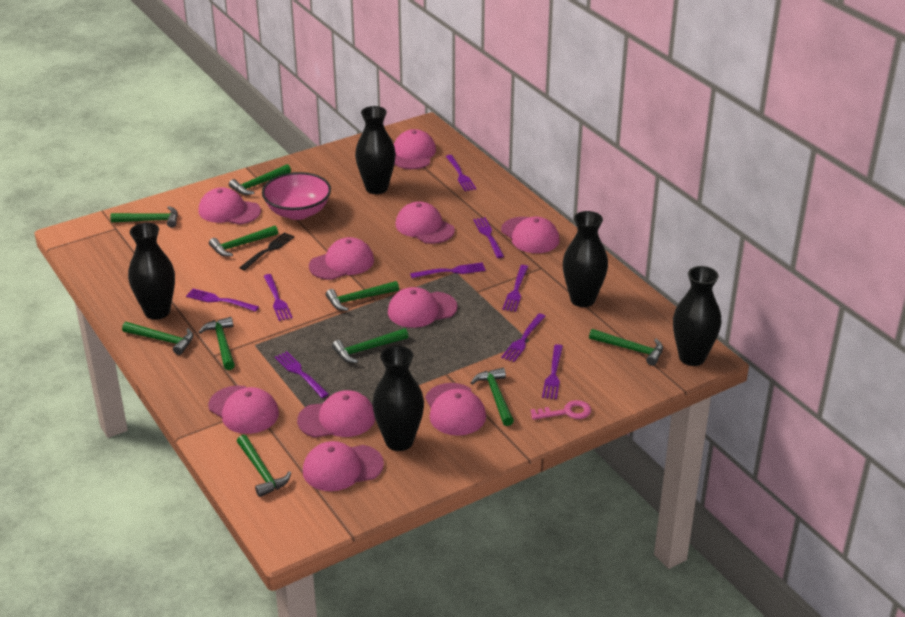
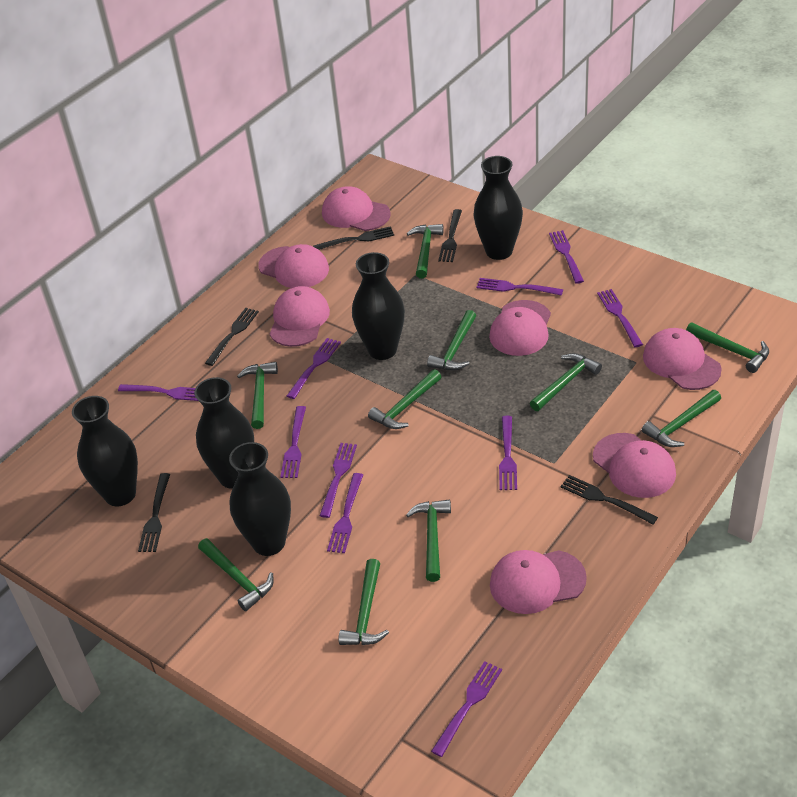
black fork: 1 -> 5
pink bowl: 1 -> 0
pink cap: 10 -> 7
pink key: 1 -> 0
purple fork: 9 -> 10

